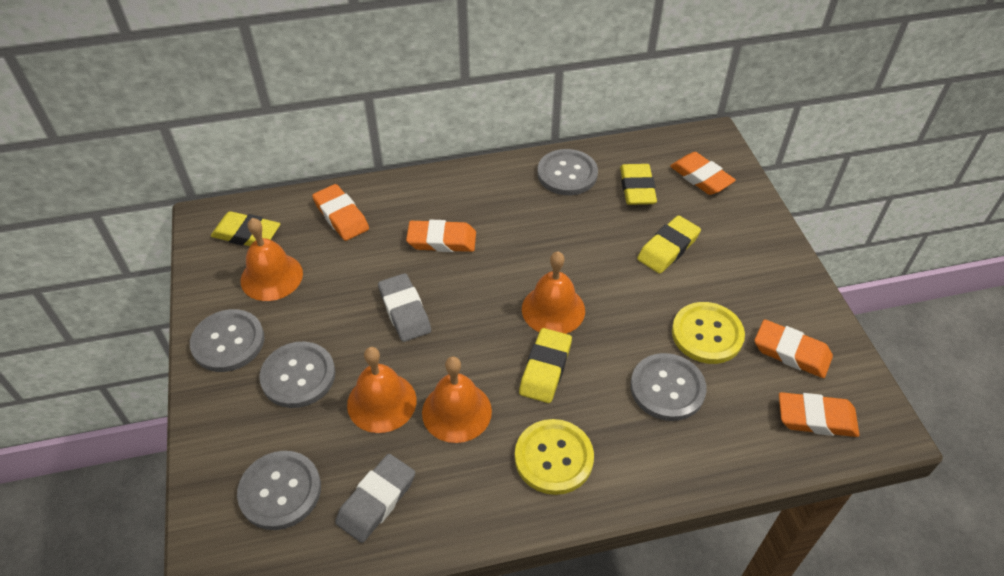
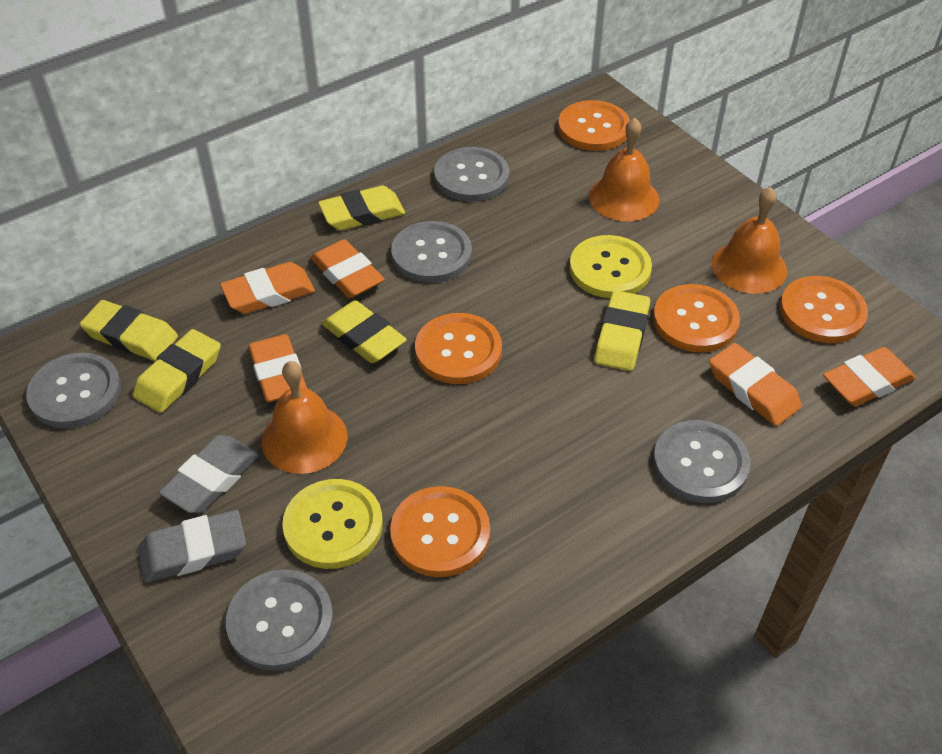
orange bell: 4 -> 3
orange button: 0 -> 5
yellow eraser: 4 -> 5

